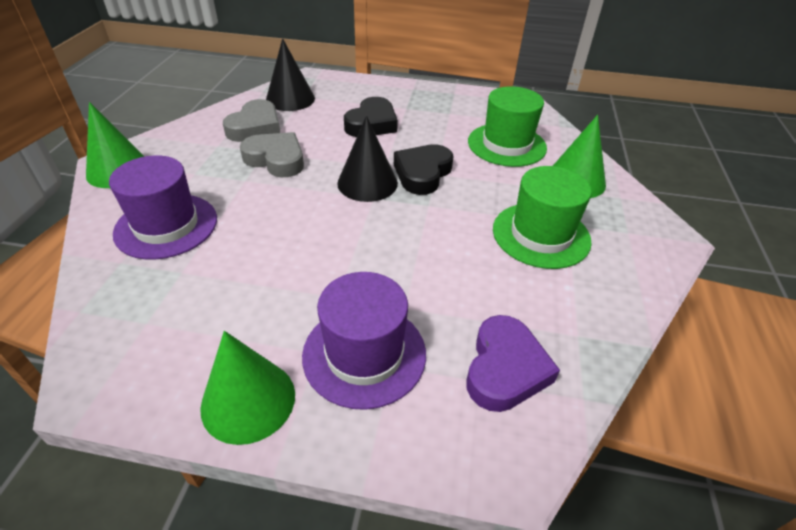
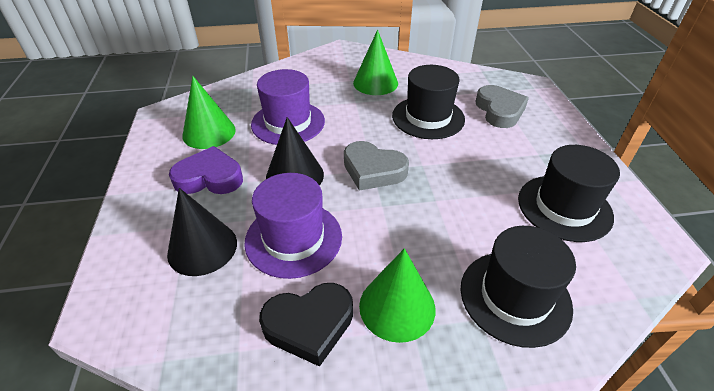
black hat: 0 -> 3
black heart: 2 -> 1
green hat: 2 -> 0

